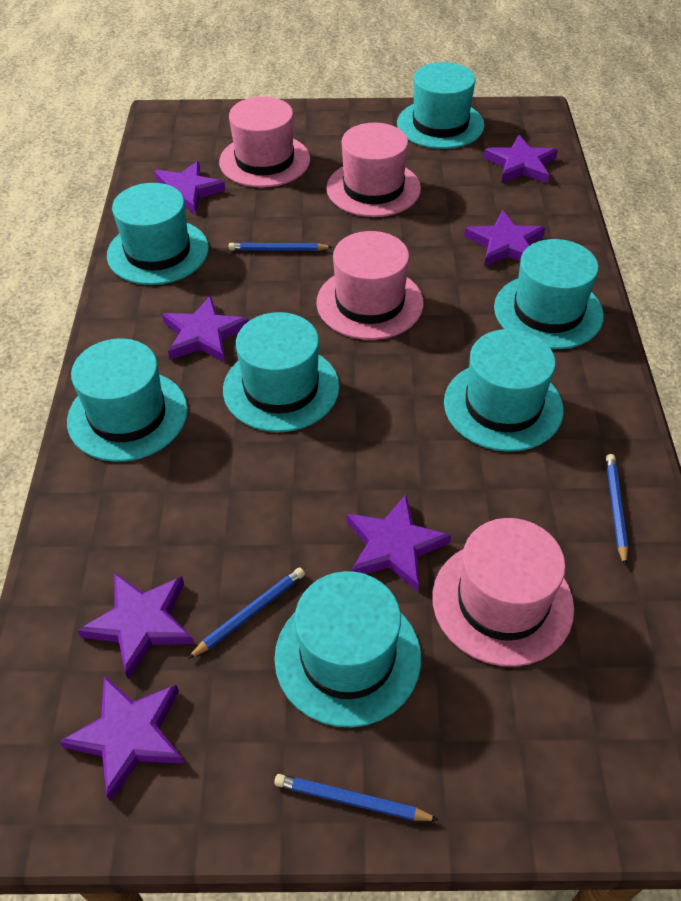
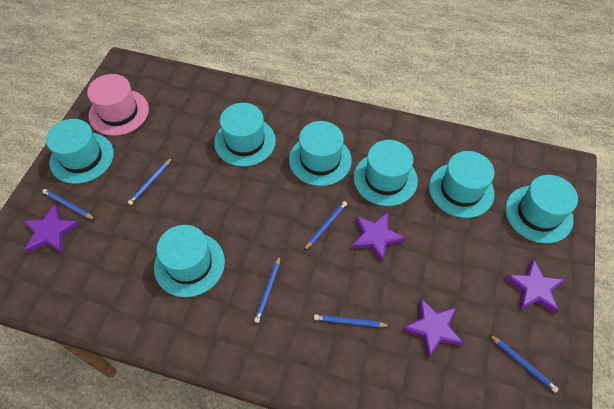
blue pencil: 4 -> 6
pink hat: 4 -> 1
purple star: 7 -> 4

